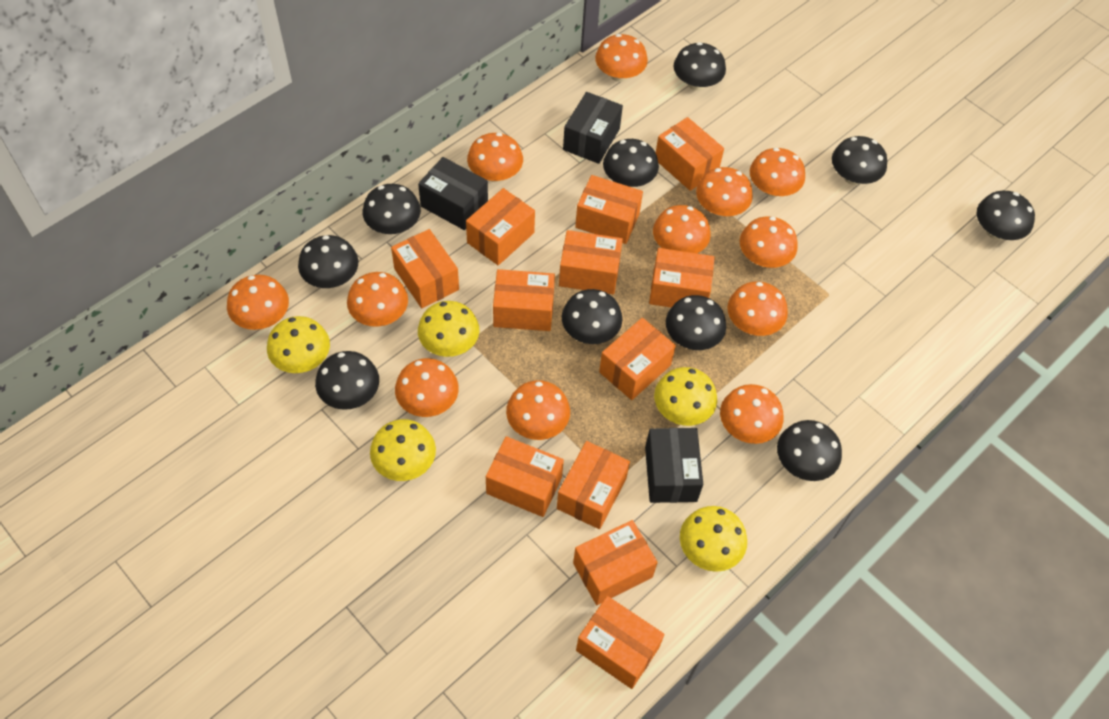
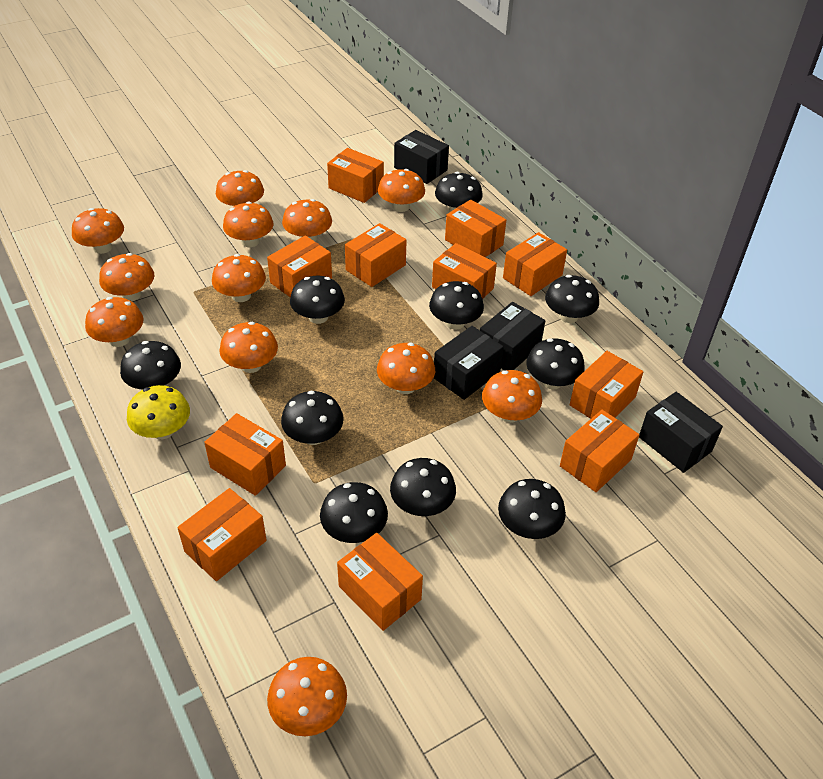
black box: 3 -> 4
orange box: 12 -> 11
yellow mushroom: 5 -> 1

